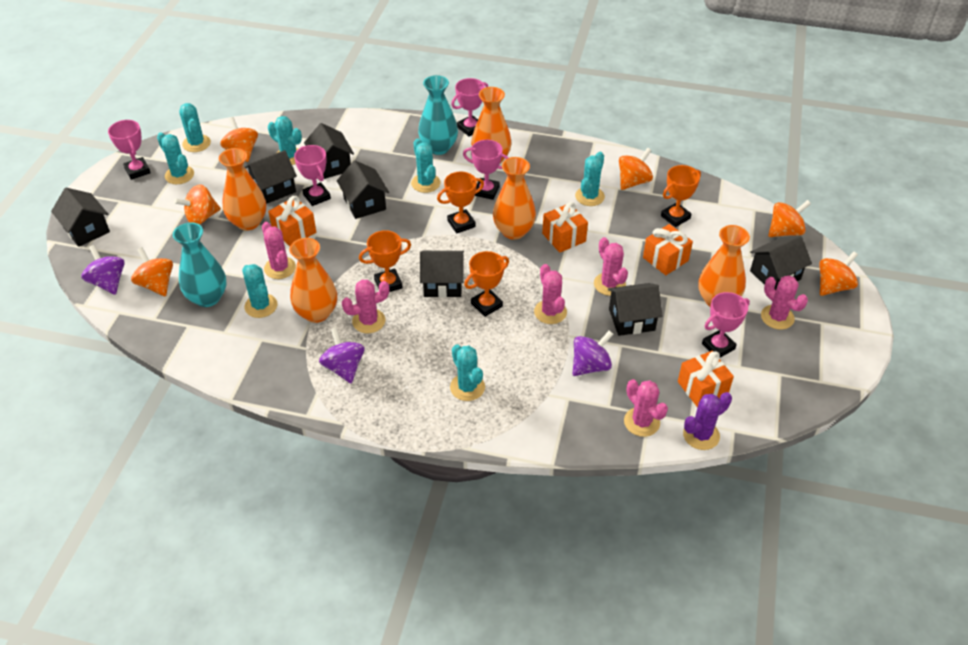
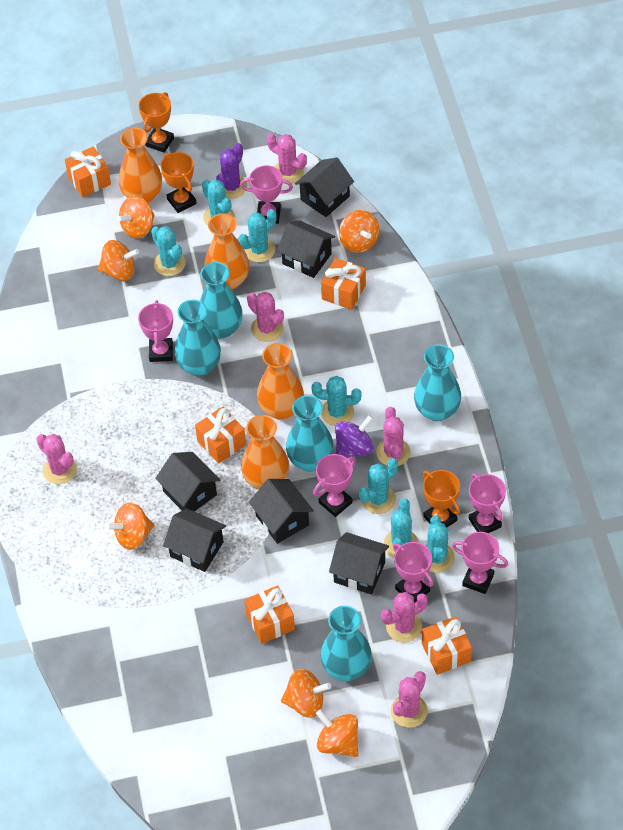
black house: 7 -> 6
orange gift: 4 -> 5
orange trophy: 4 -> 3
orange vase: 5 -> 4
pink trophy: 5 -> 6
purple spinning top: 3 -> 1
turquoise vase: 2 -> 5

